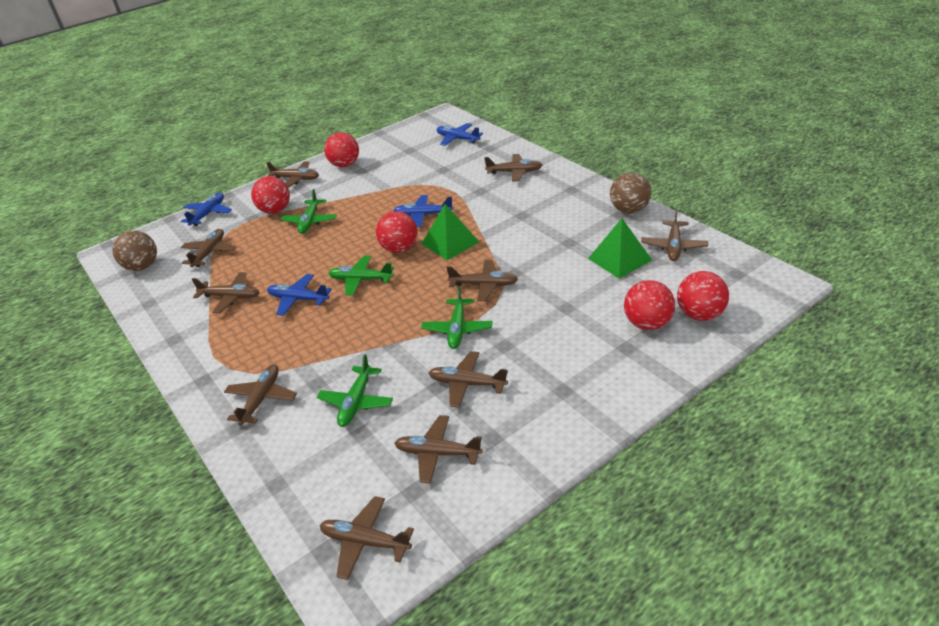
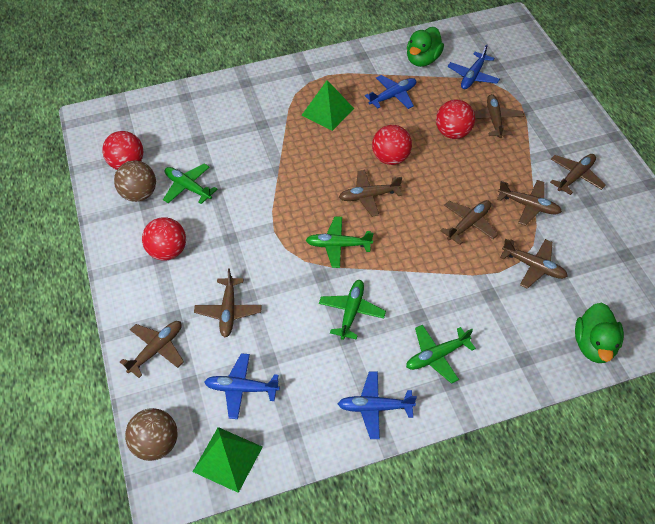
brown plane: 10 -> 8
green duck: 0 -> 2
red ball: 5 -> 4

